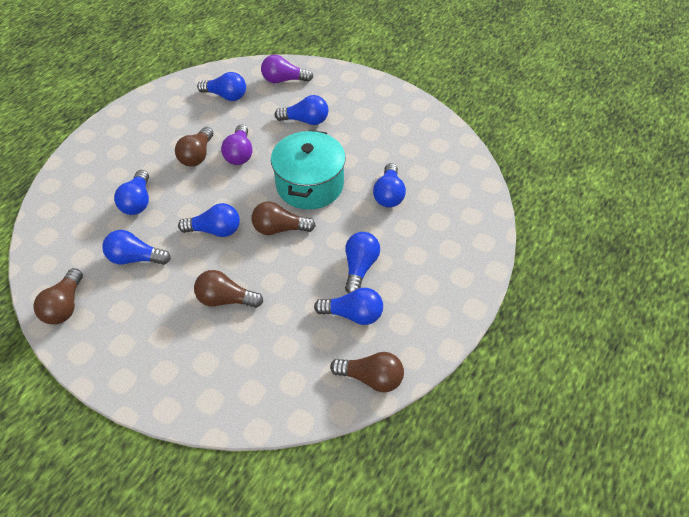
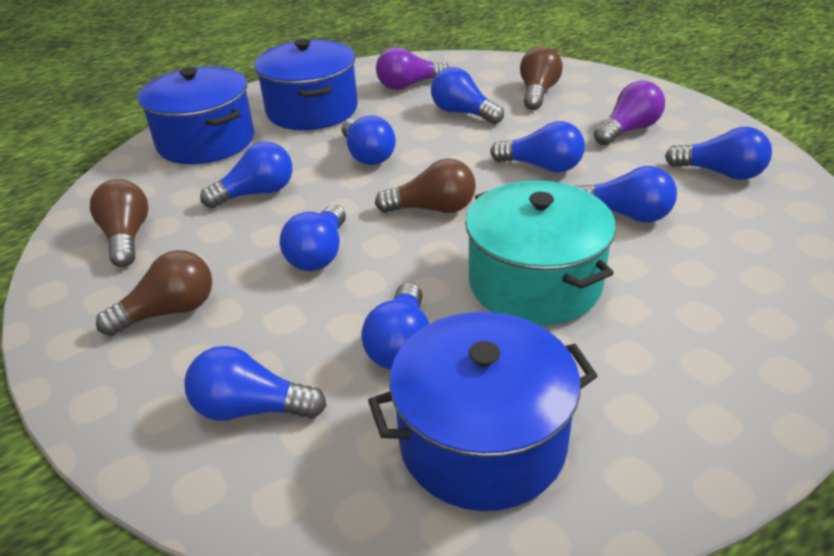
blue light bulb: 8 -> 9
blue pot: 0 -> 3
brown light bulb: 5 -> 4

